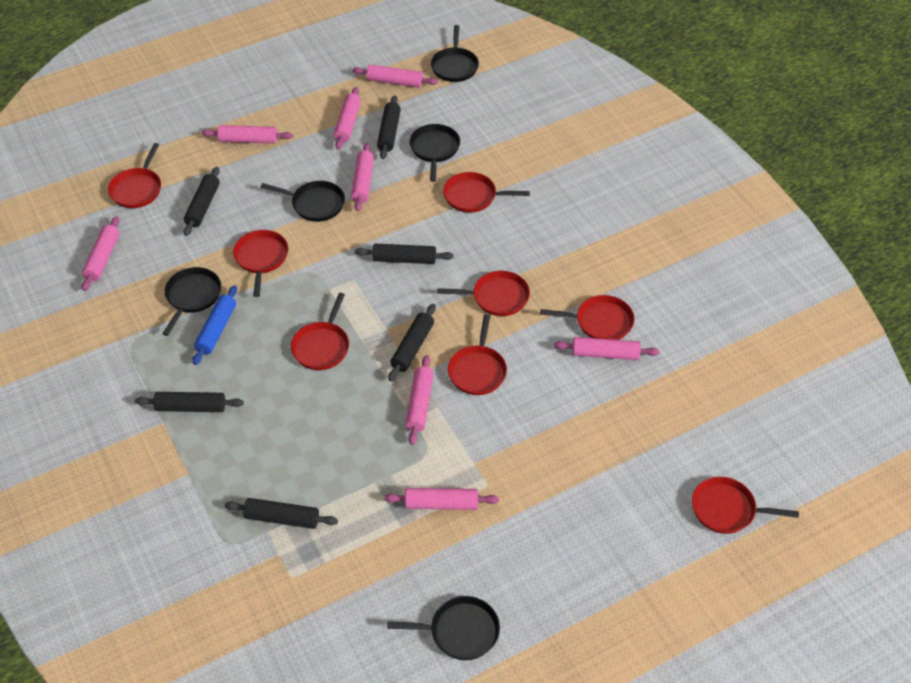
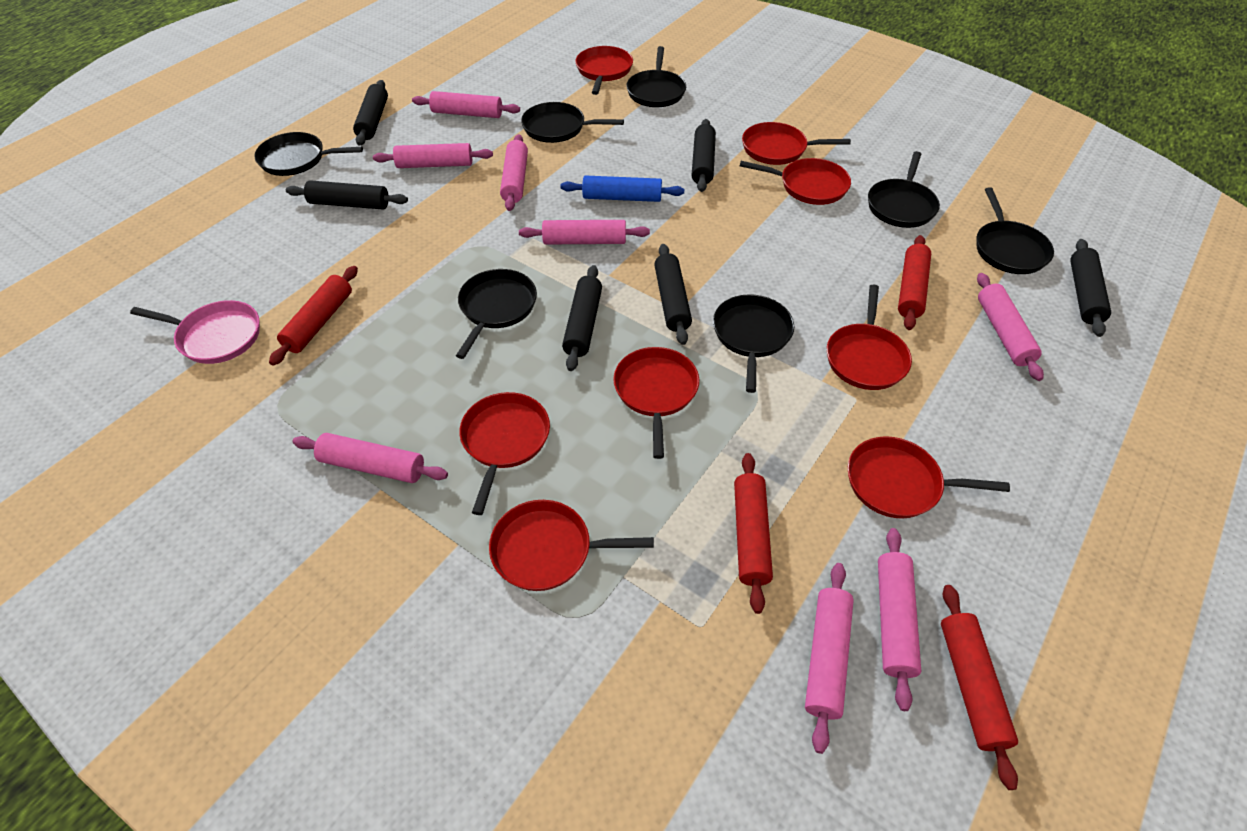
black pan: 5 -> 7
pink pan: 0 -> 1
red rolling pin: 0 -> 4

